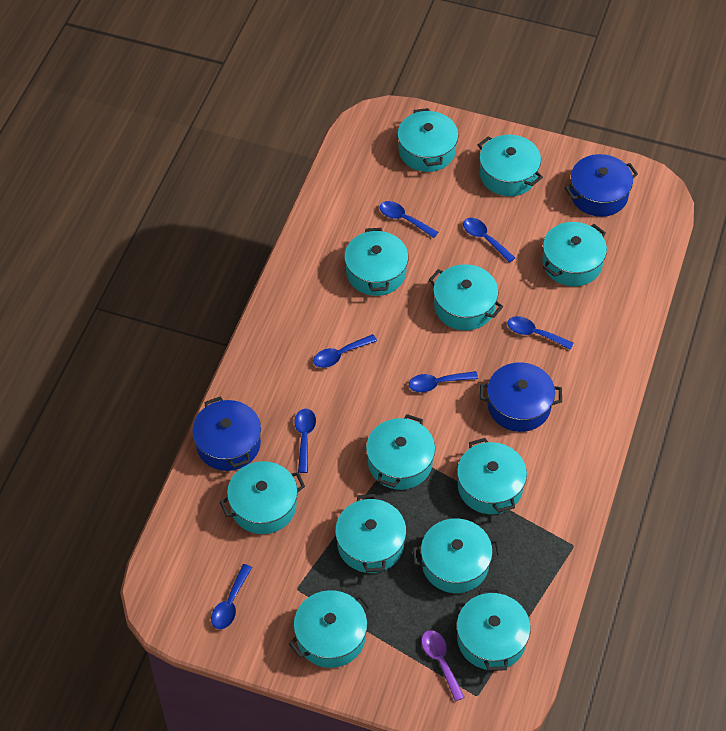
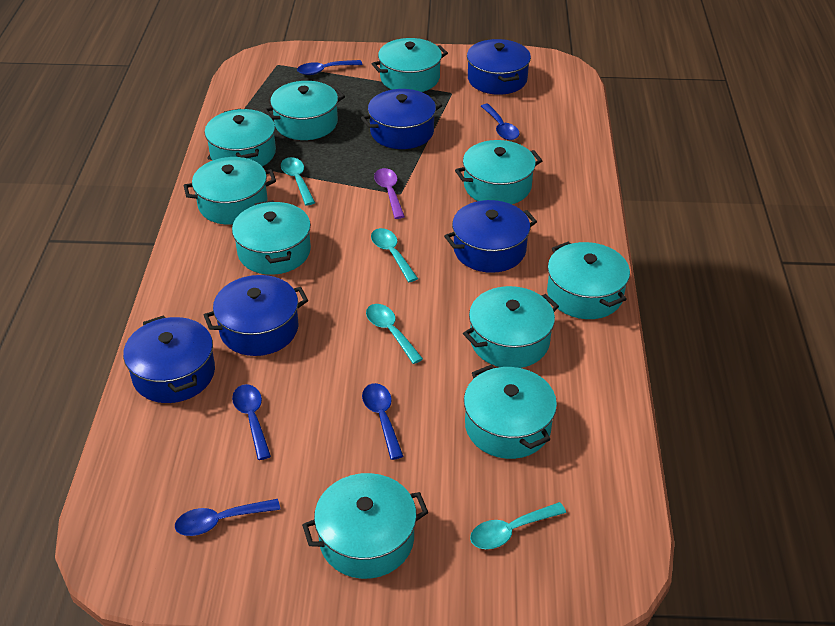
blue pot: 3 -> 5
blue spoon: 7 -> 5
turquoise pot: 12 -> 10
turquoise spoon: 0 -> 4

